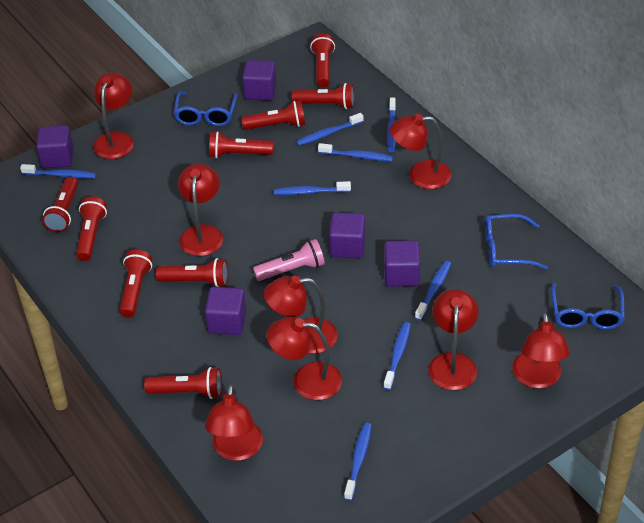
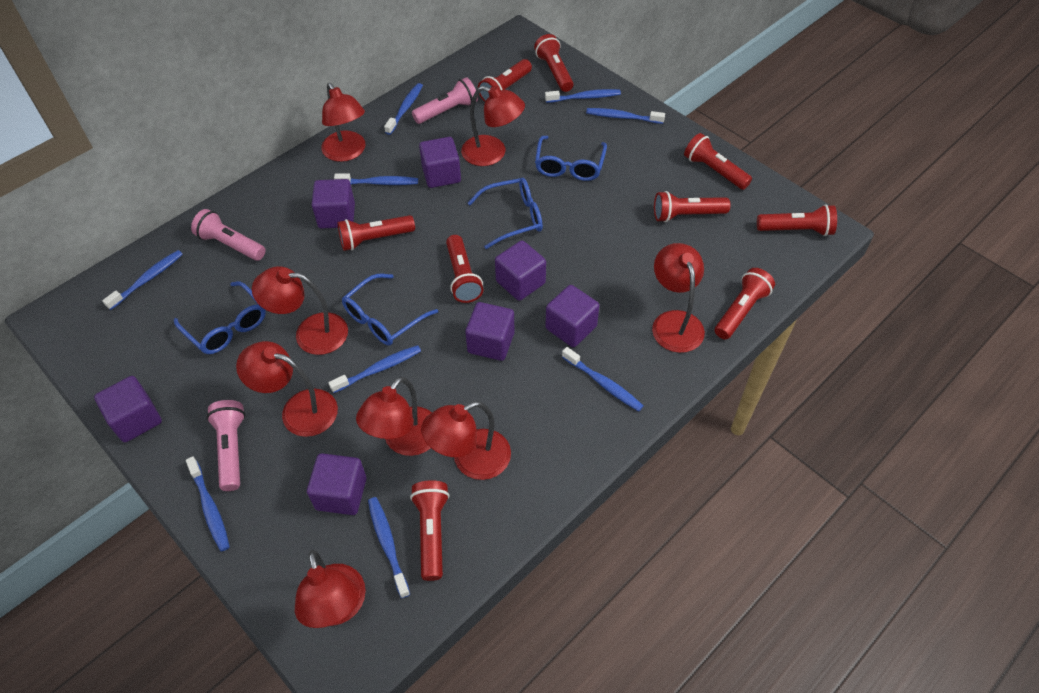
blue glasses: 3 -> 4
blue toothbrush: 8 -> 9
pink flashlight: 1 -> 3
purple cube: 5 -> 7

